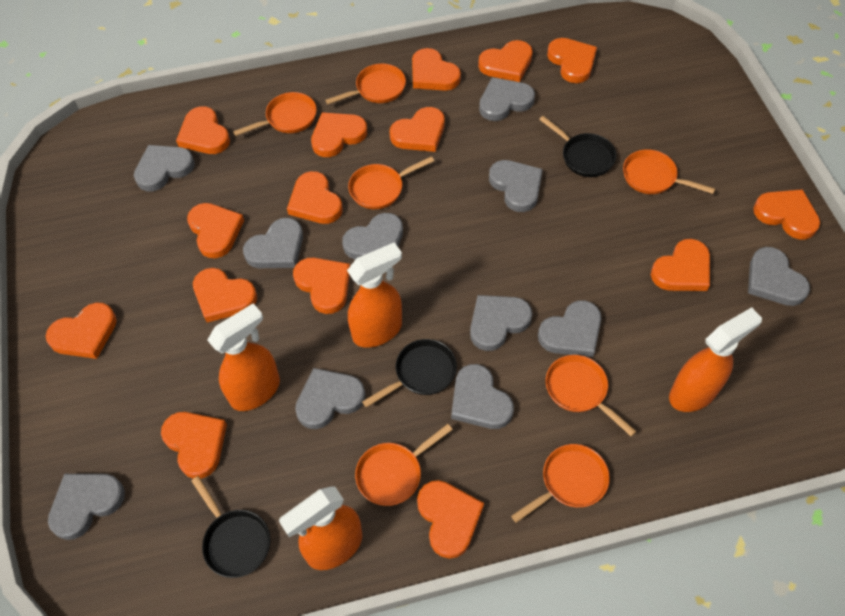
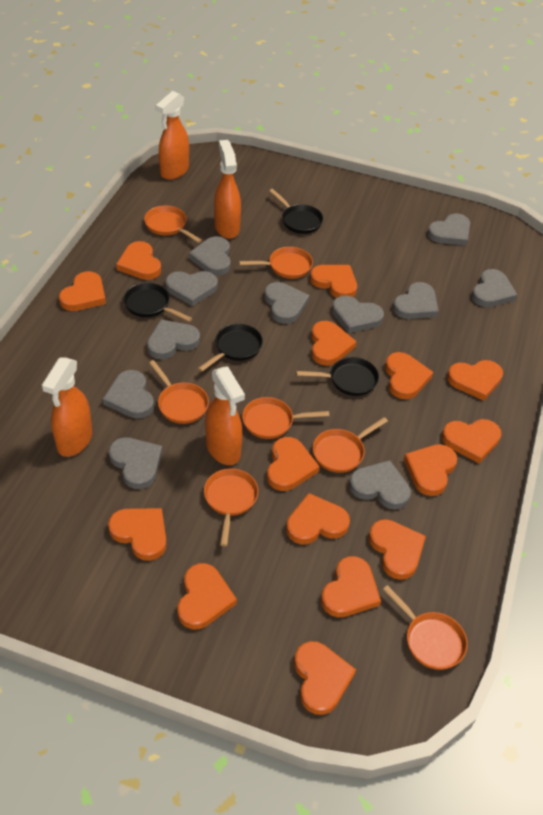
black pan: 3 -> 4

